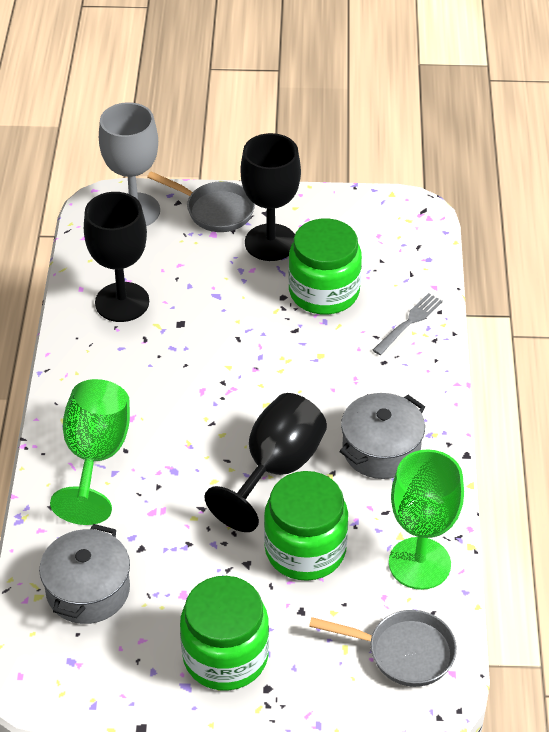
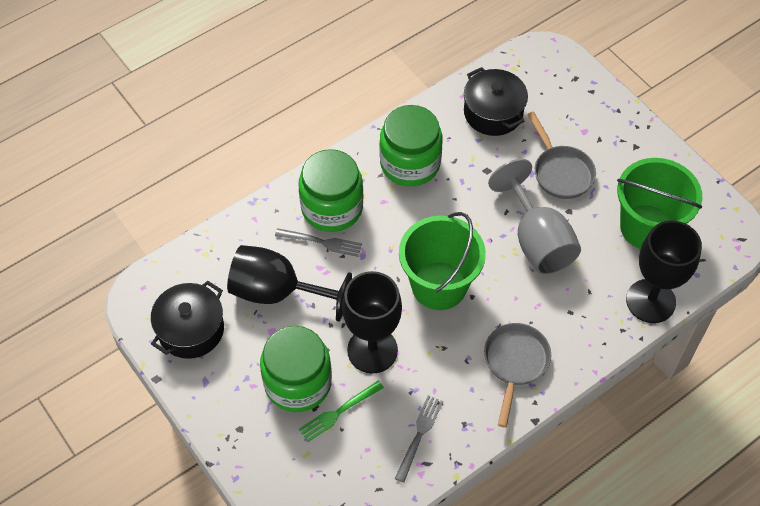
black pot: 0 -> 2
green bucket: 0 -> 2
green fork: 0 -> 1
green goblet: 2 -> 0
grey fork: 1 -> 2
grey pot: 2 -> 0

